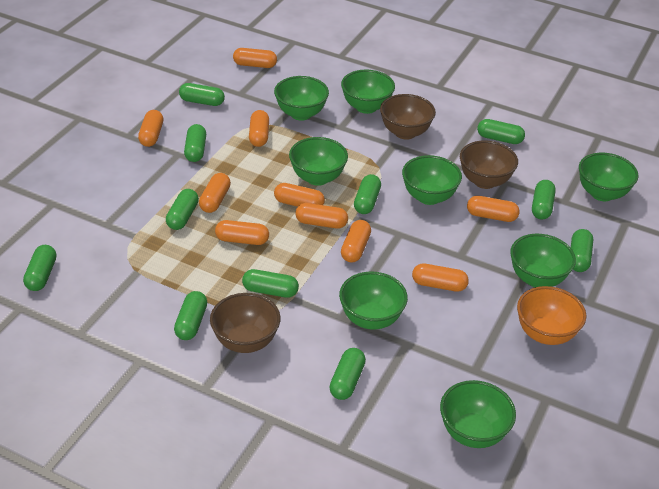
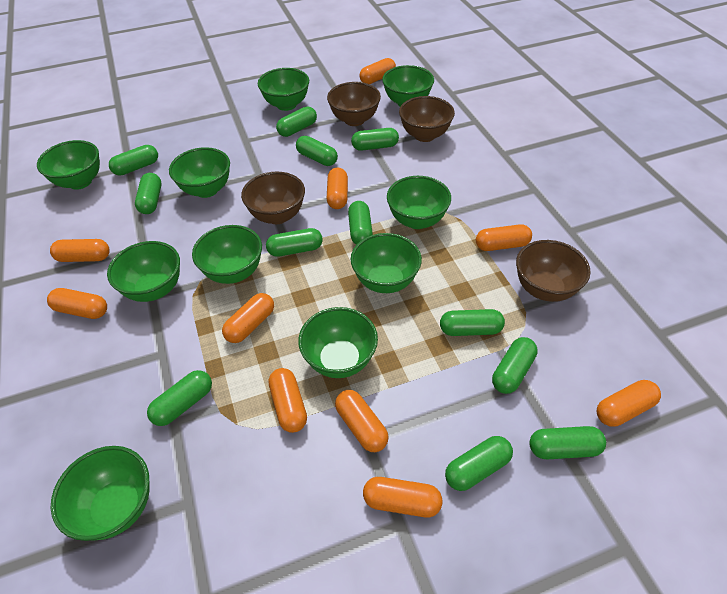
brown bowl: 3 -> 4
green bowl: 8 -> 10
green capsule: 11 -> 12
orange bowl: 1 -> 0

